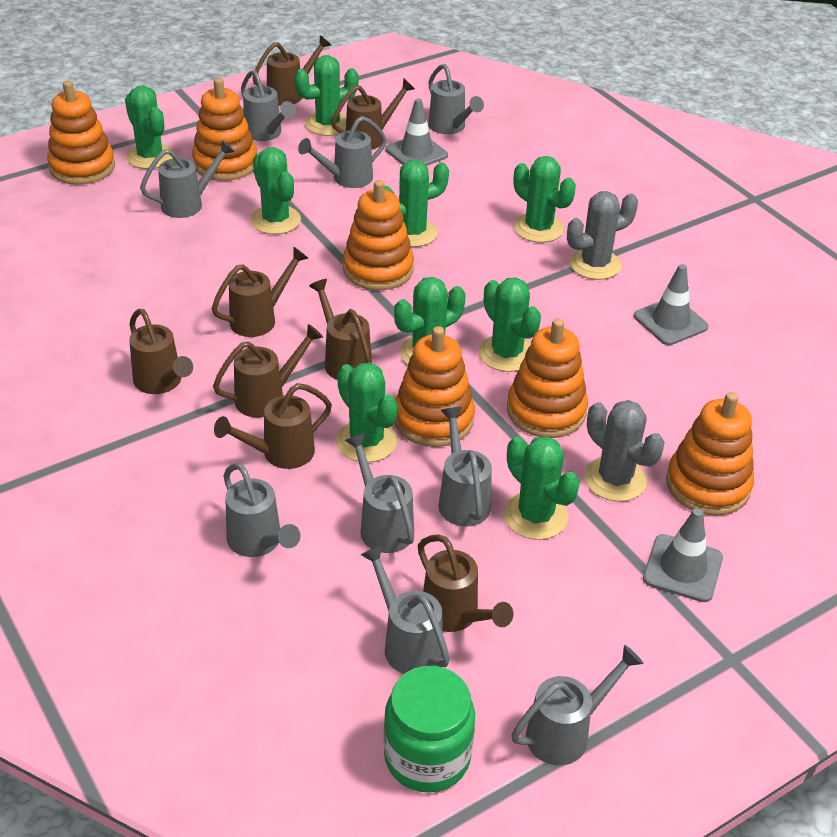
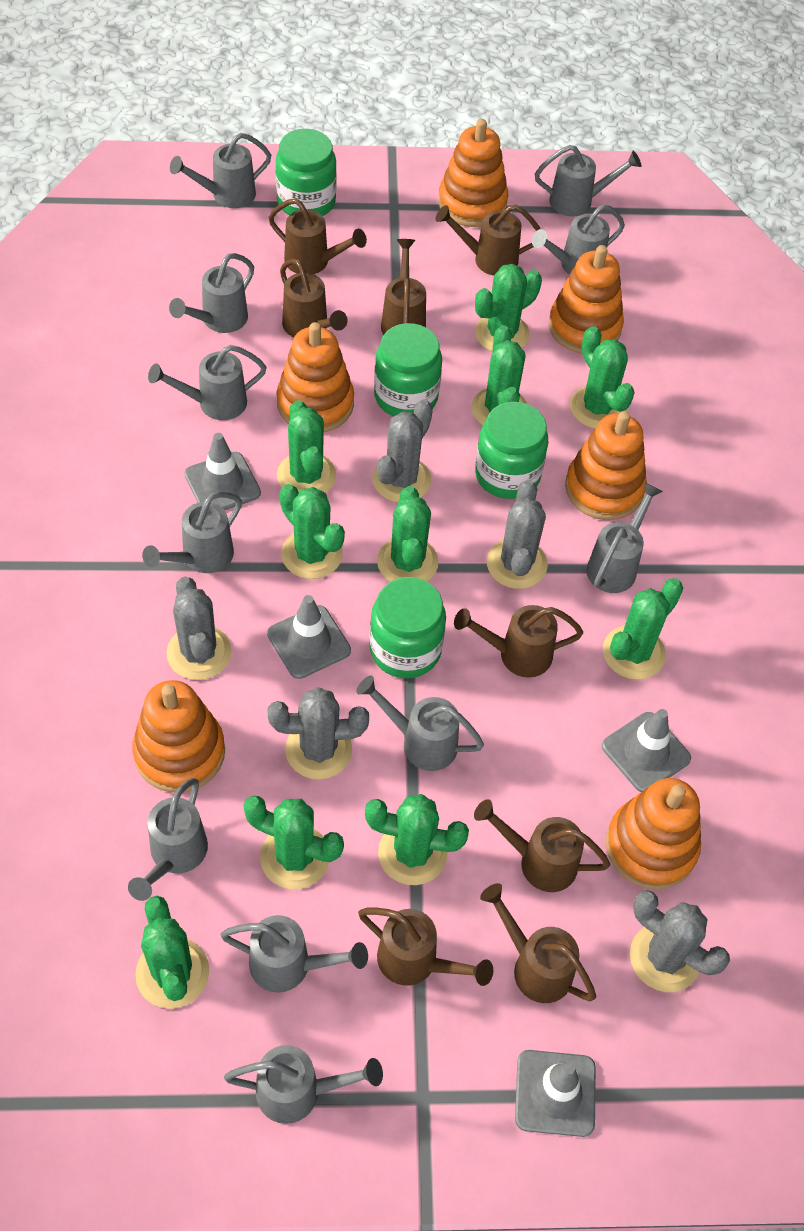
green cactus: 9 -> 10
green jar: 1 -> 4
grey cactus: 2 -> 5
grey traffic cone: 3 -> 4
grey watering can: 9 -> 11

